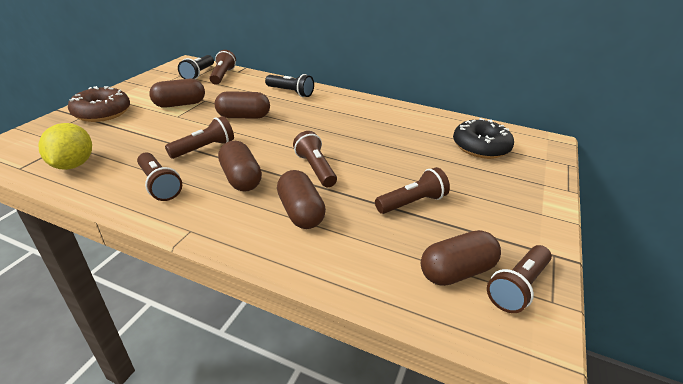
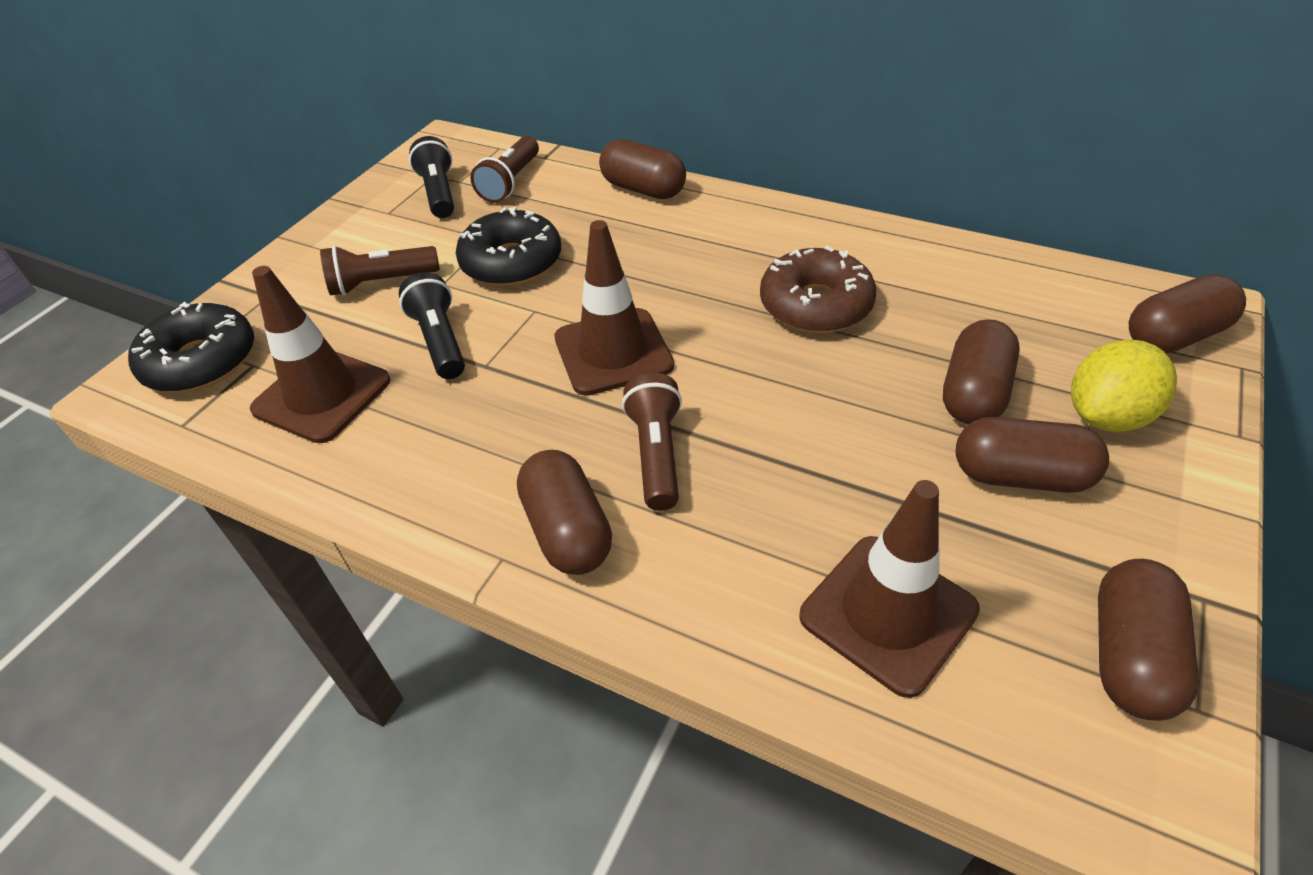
black donut: 1 -> 2
brown capsule: 5 -> 6
brown flashlight: 6 -> 3
brown traffic cone: 0 -> 3

